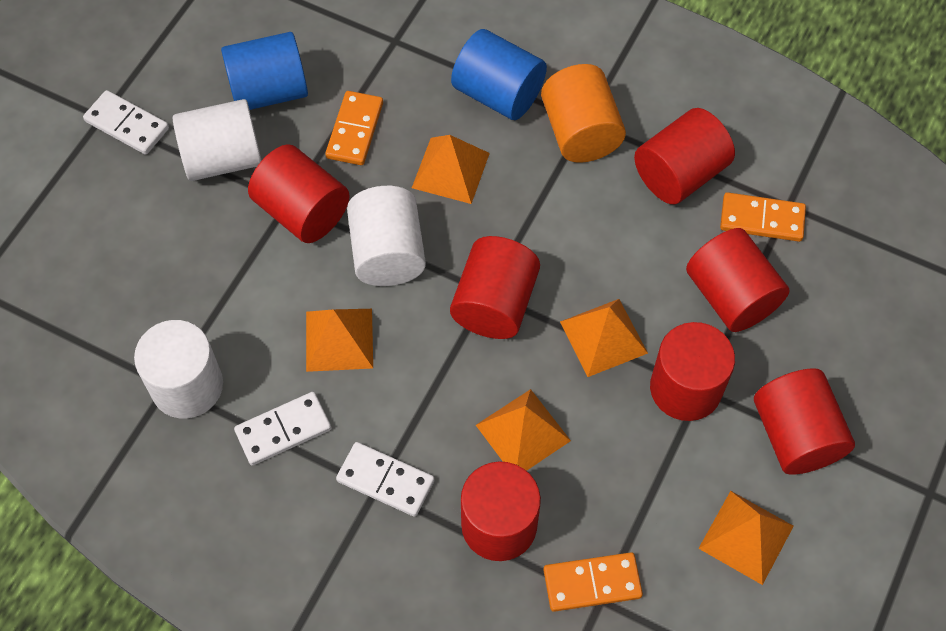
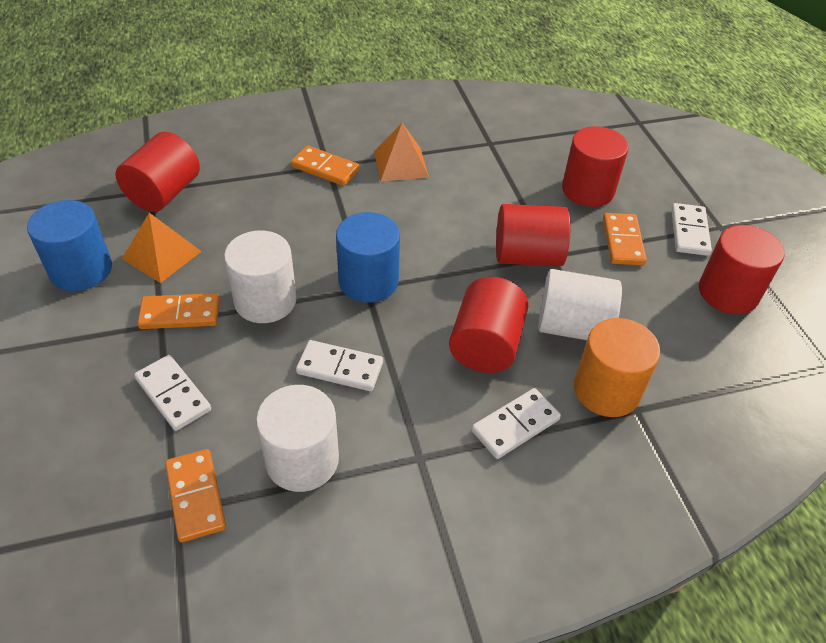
orange domino: 3 -> 4
orange pyramid: 5 -> 2
red cylinder: 7 -> 5
white domino: 3 -> 4

